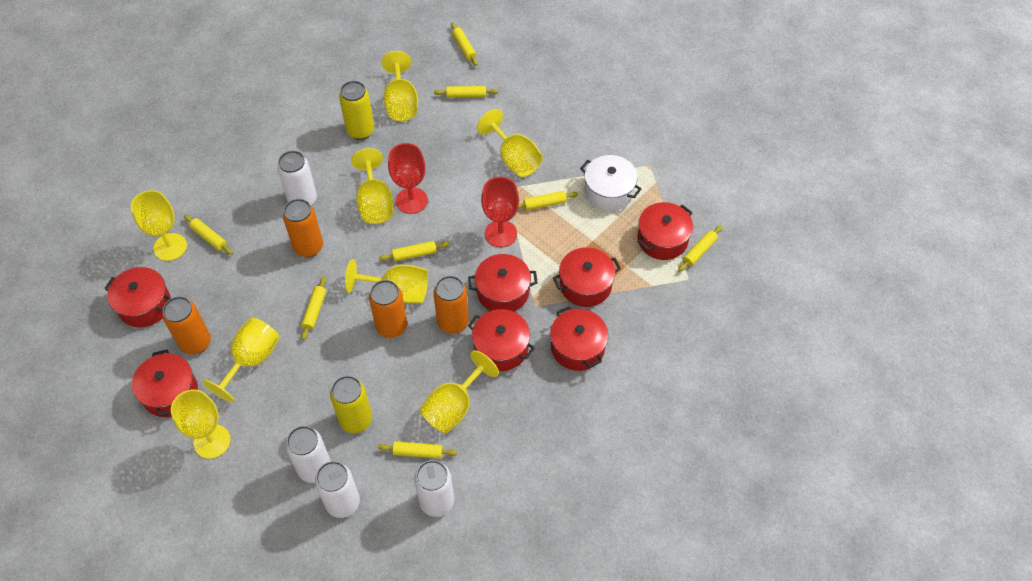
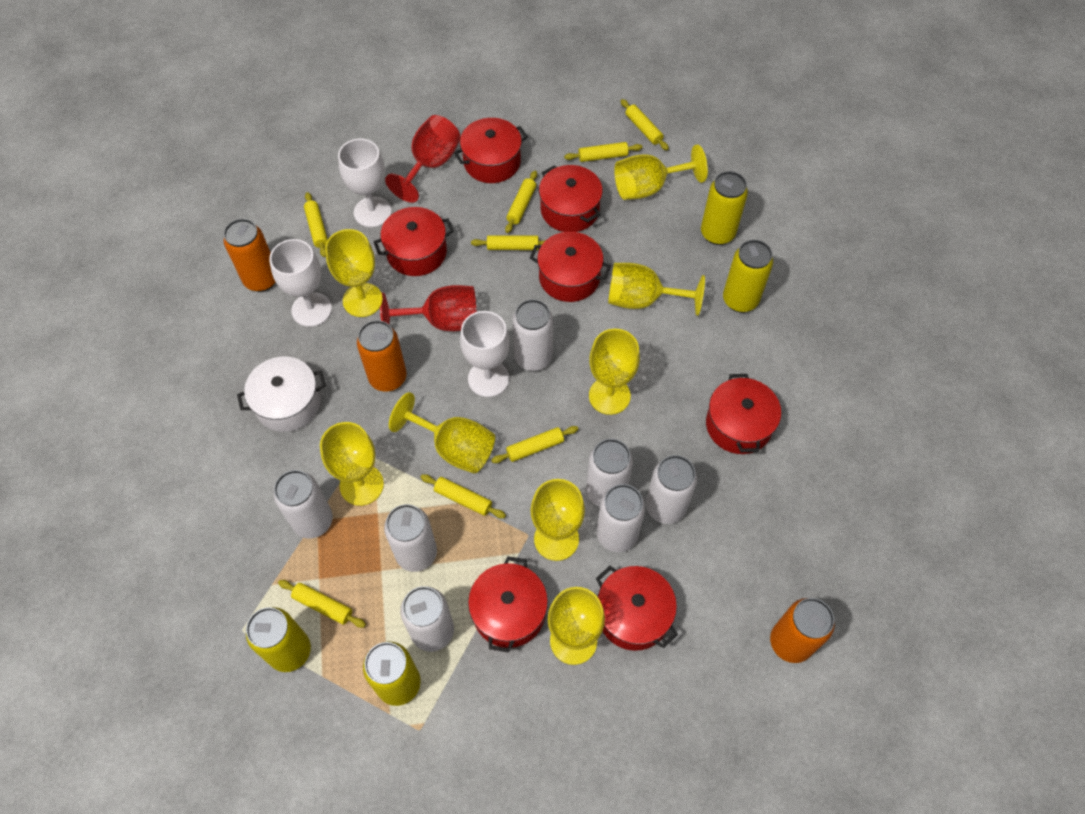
orange can: 4 -> 3
white can: 4 -> 7
white goblet: 0 -> 3
yellow can: 2 -> 4

